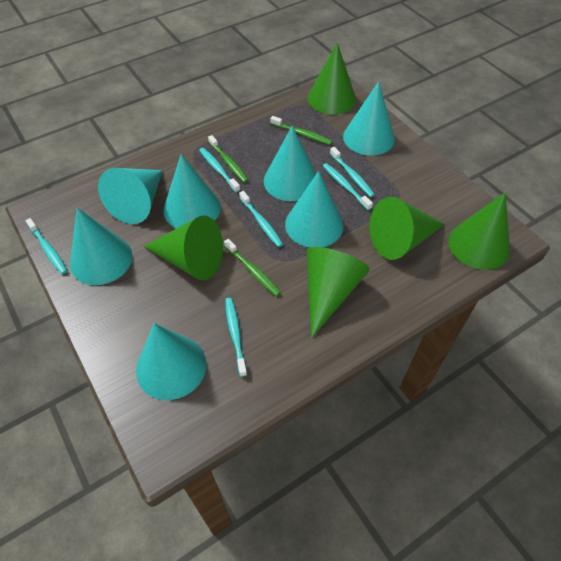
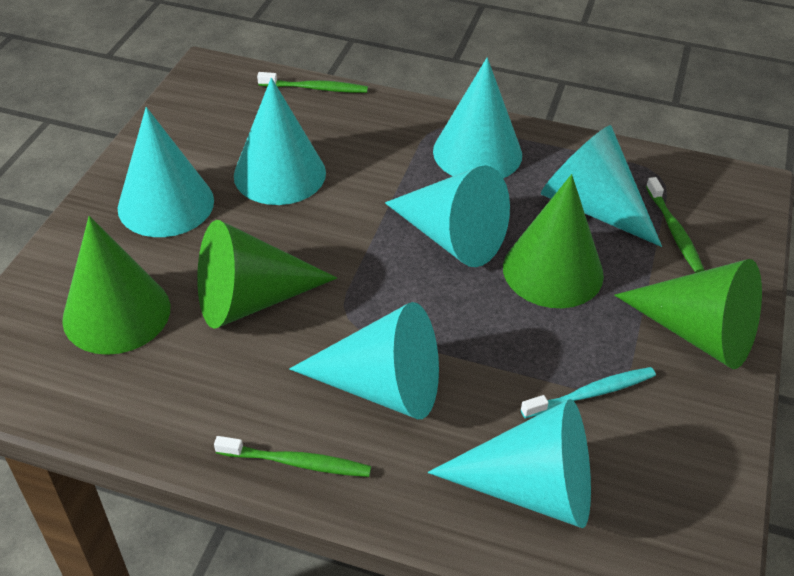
green cone: 5 -> 4
turquoise toothbrush: 6 -> 1

